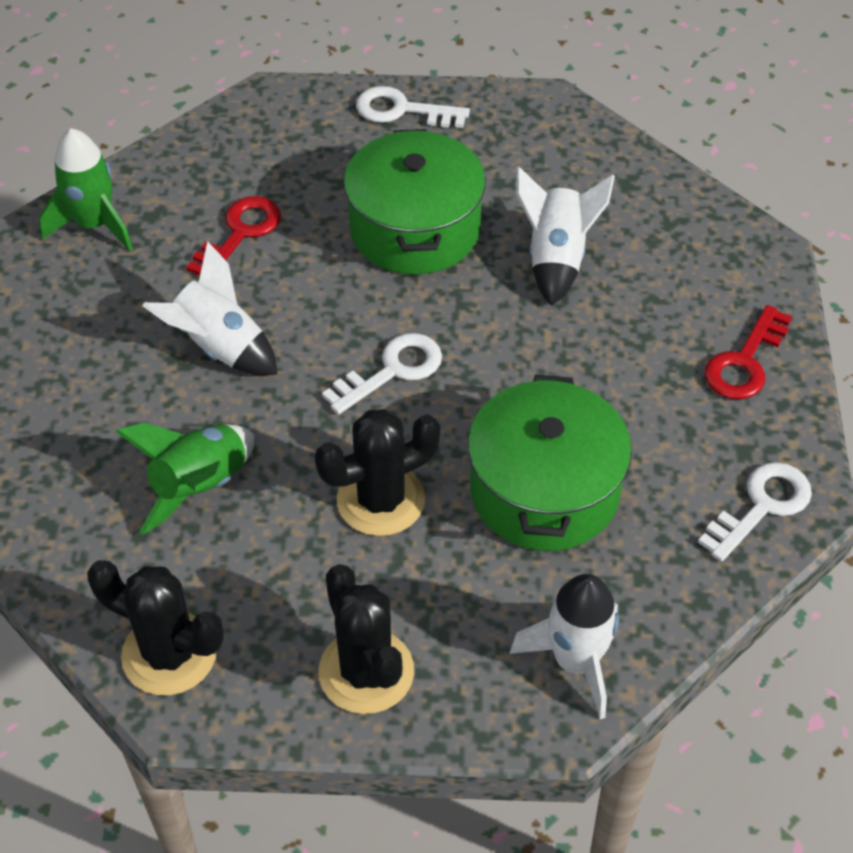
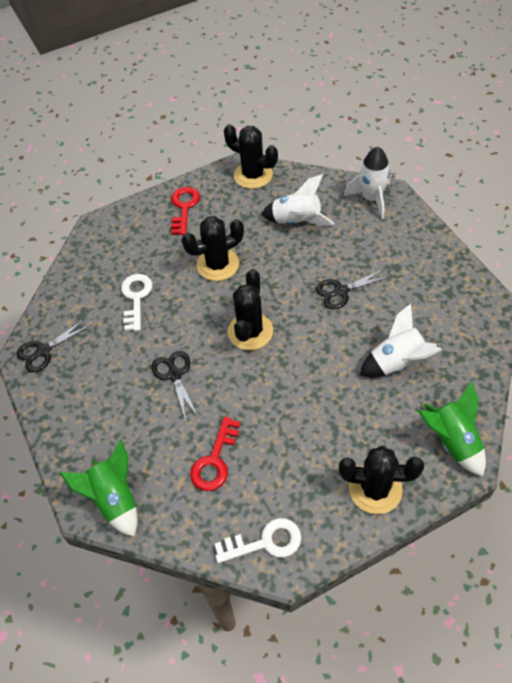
black cactus: 3 -> 4
black scissors: 0 -> 3
green pot: 2 -> 0
white key: 3 -> 2

